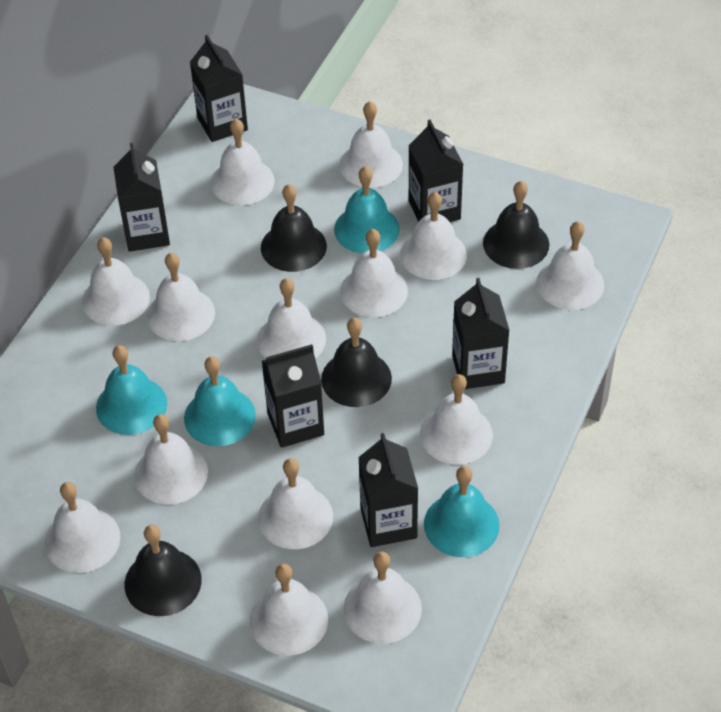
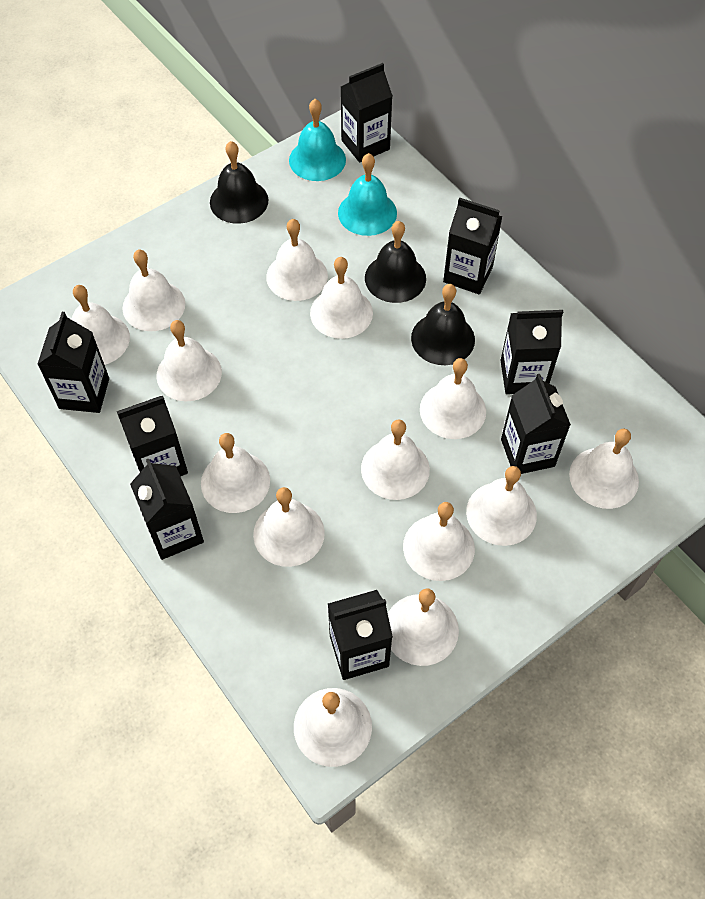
black bell: 4 -> 3
black carton: 6 -> 8
turquoise bell: 4 -> 2

